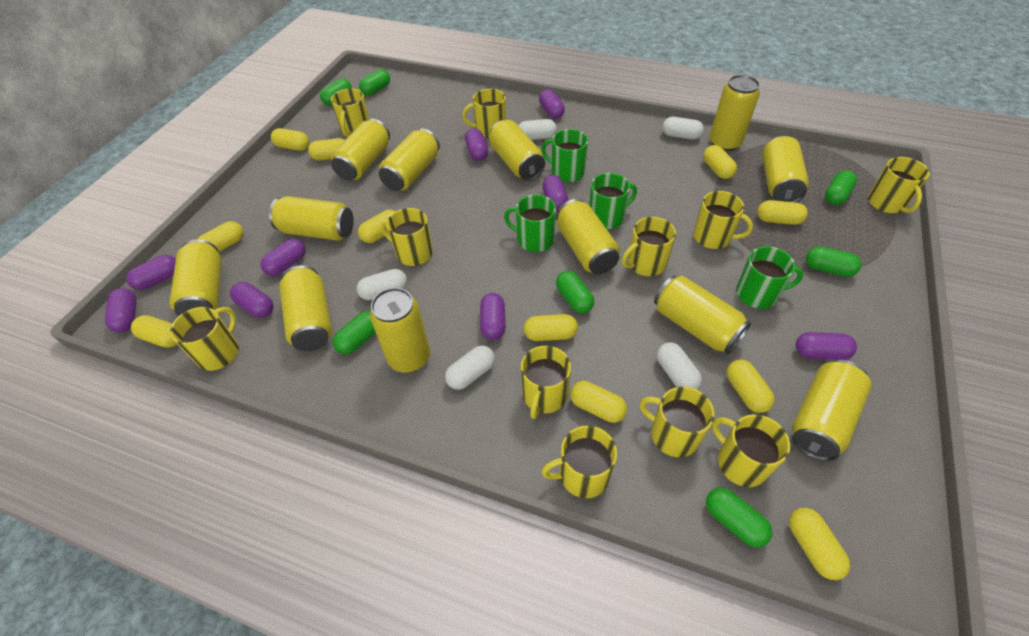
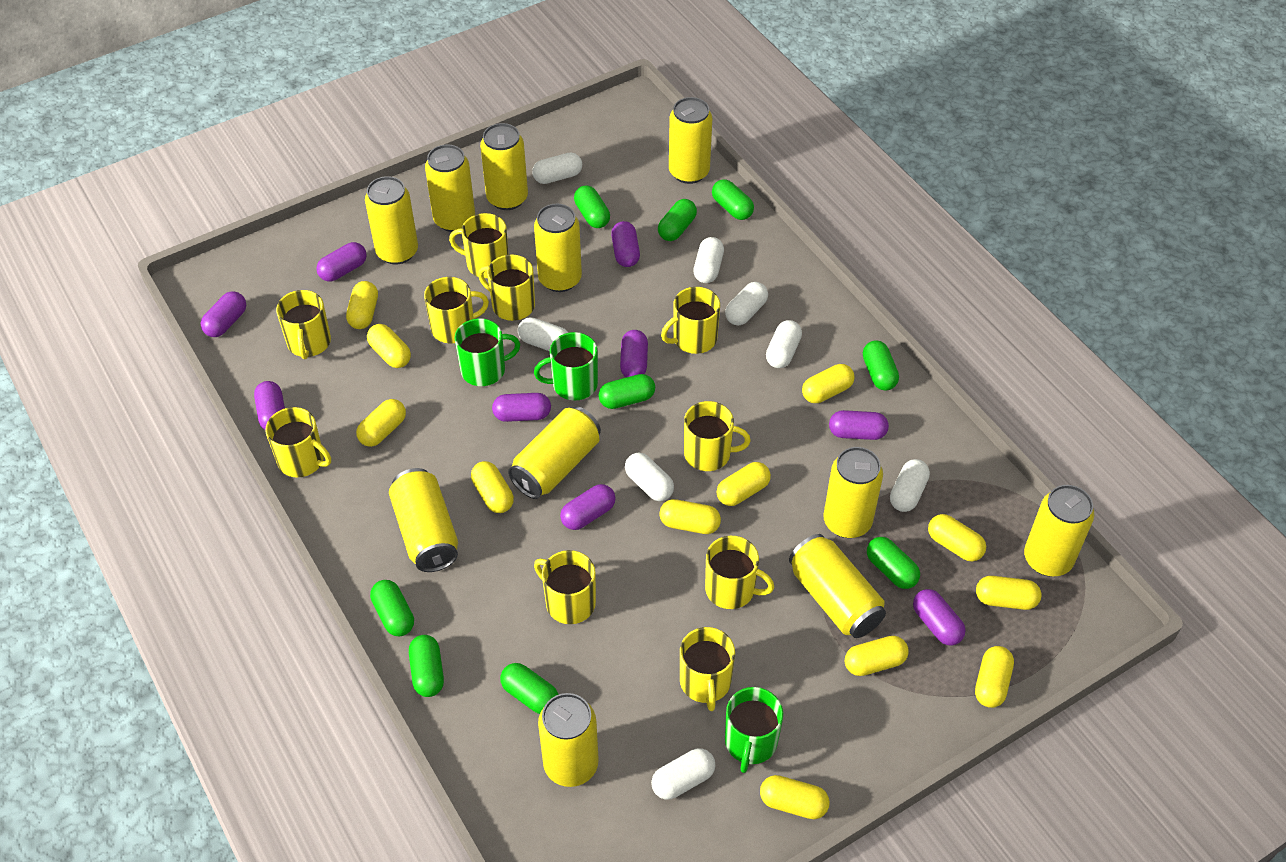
green capsule: 7 -> 9
green mug: 4 -> 3
white capsule: 5 -> 8
yellow can: 12 -> 11
yellow capsule: 11 -> 12
yellow mug: 11 -> 10

